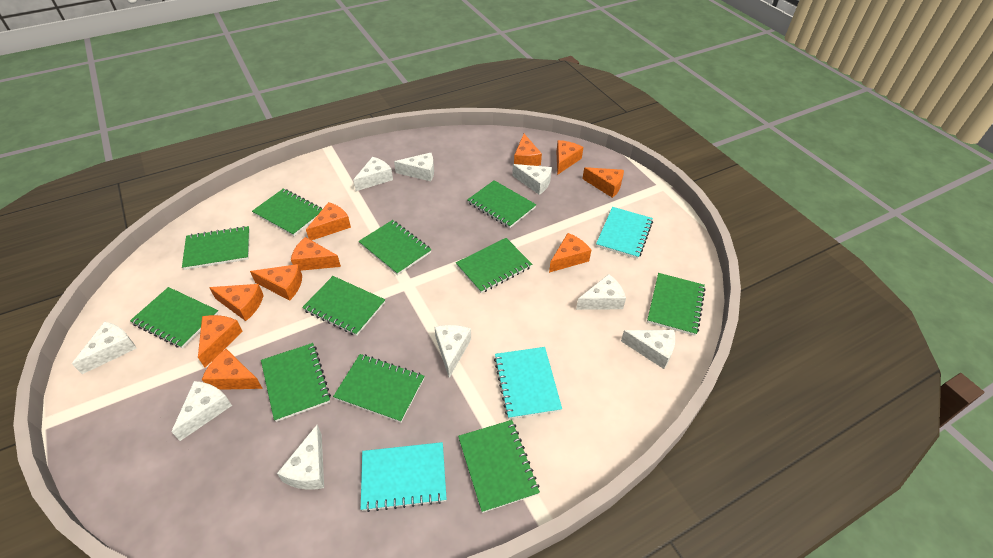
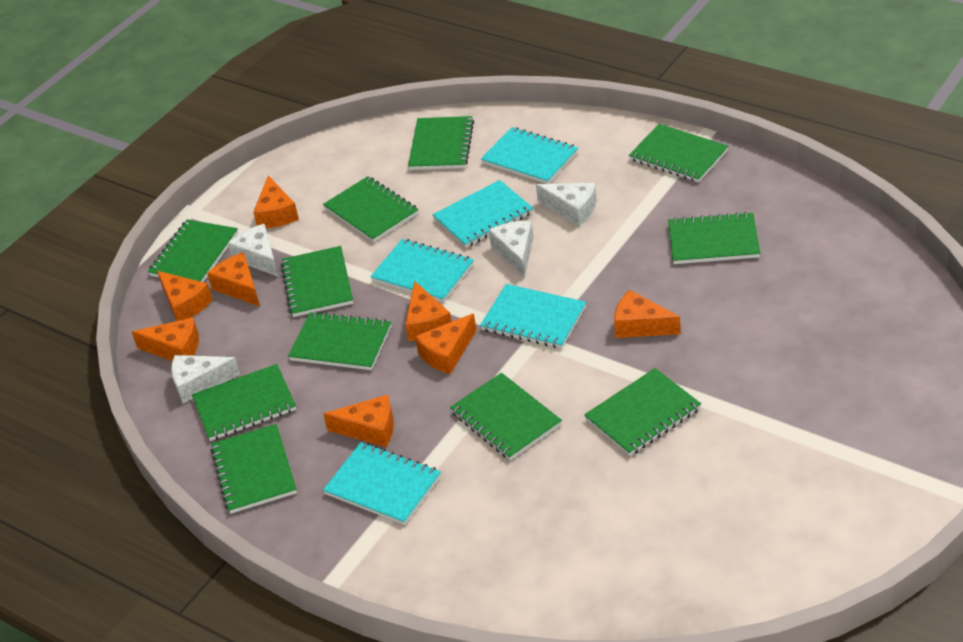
orange cheese: 10 -> 8
turquoise notebook: 3 -> 5
white cheese: 9 -> 4

